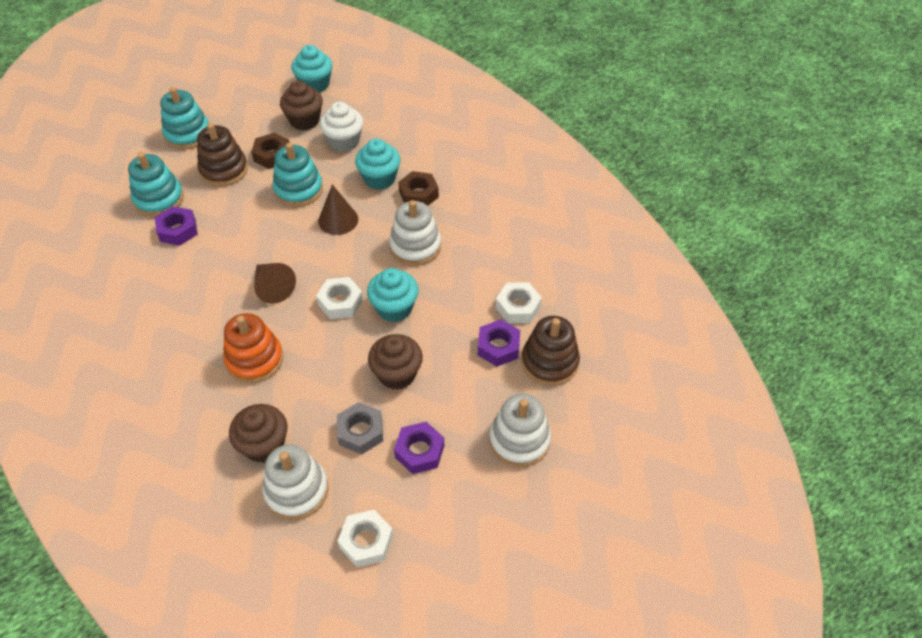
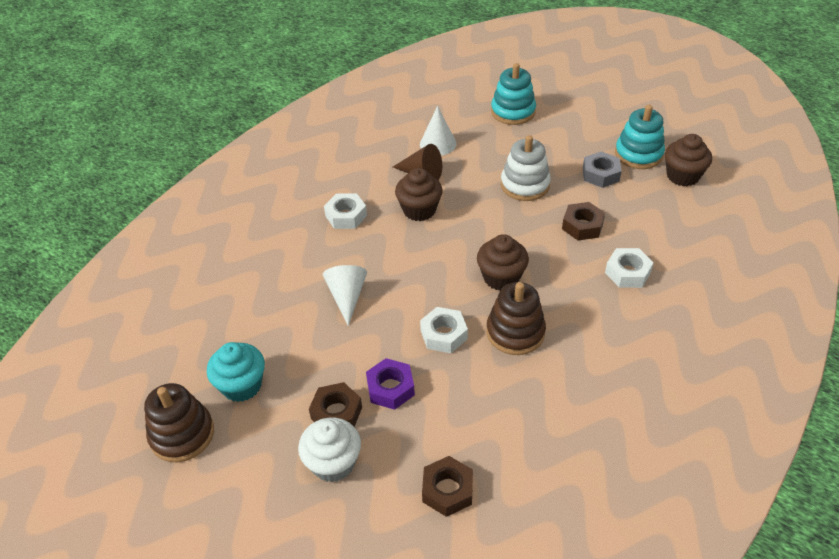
brown cone: 2 -> 1
brown nut: 2 -> 3
orange stacking toy: 1 -> 0
purple nut: 3 -> 1
turquoise cupcake: 3 -> 1
turquoise stacking toy: 3 -> 2
white cone: 0 -> 2
white stacking toy: 3 -> 1

